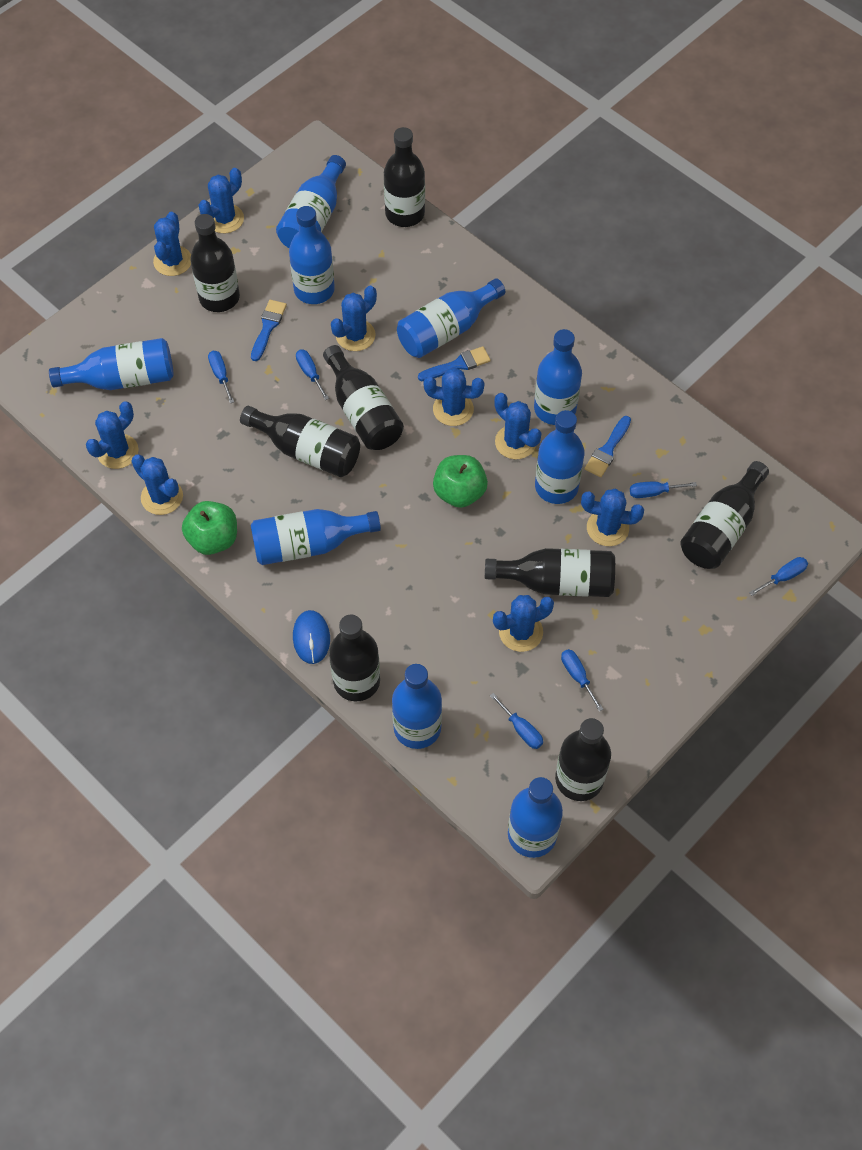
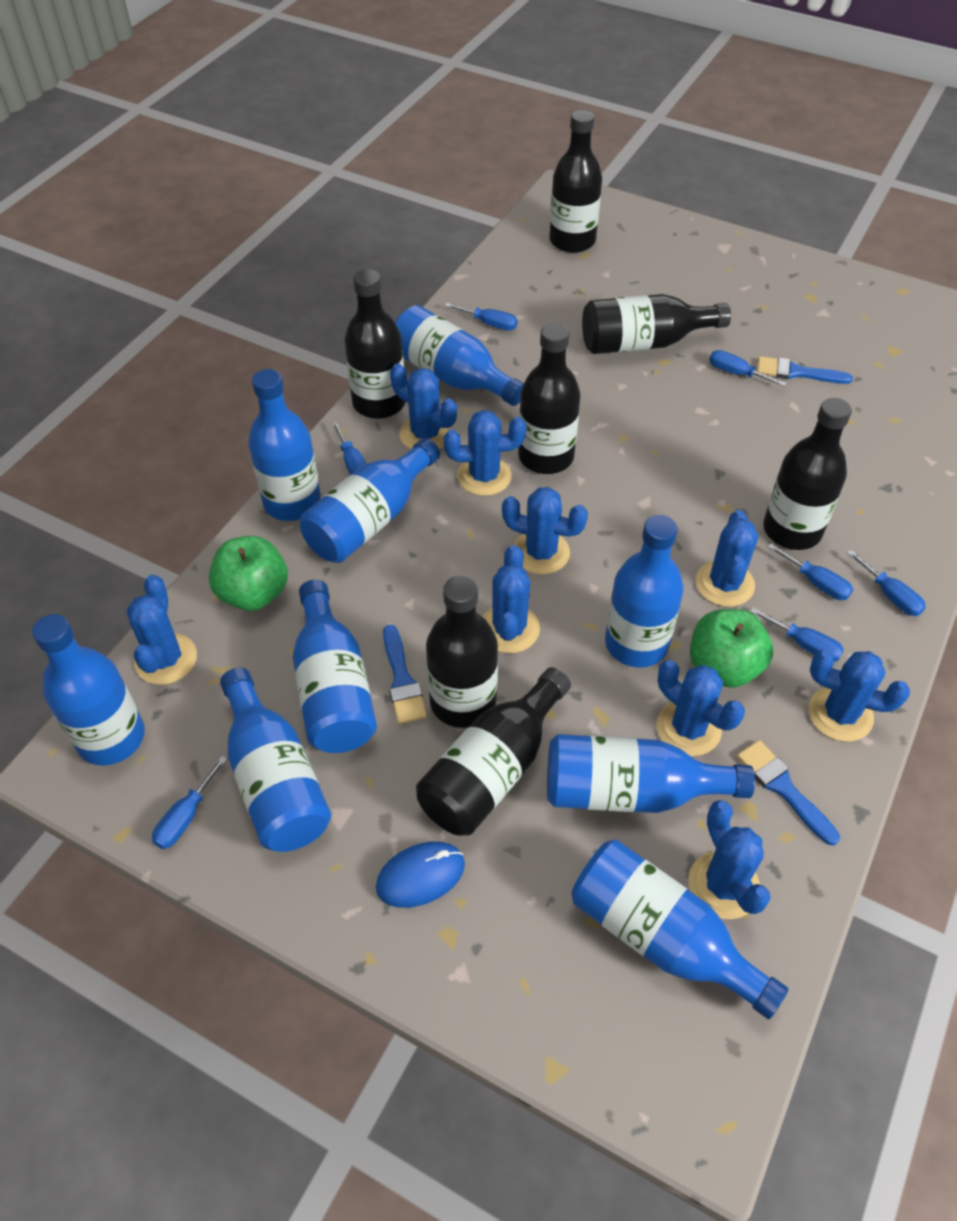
black bottle: 8 -> 7
blue screwdriver: 6 -> 7

